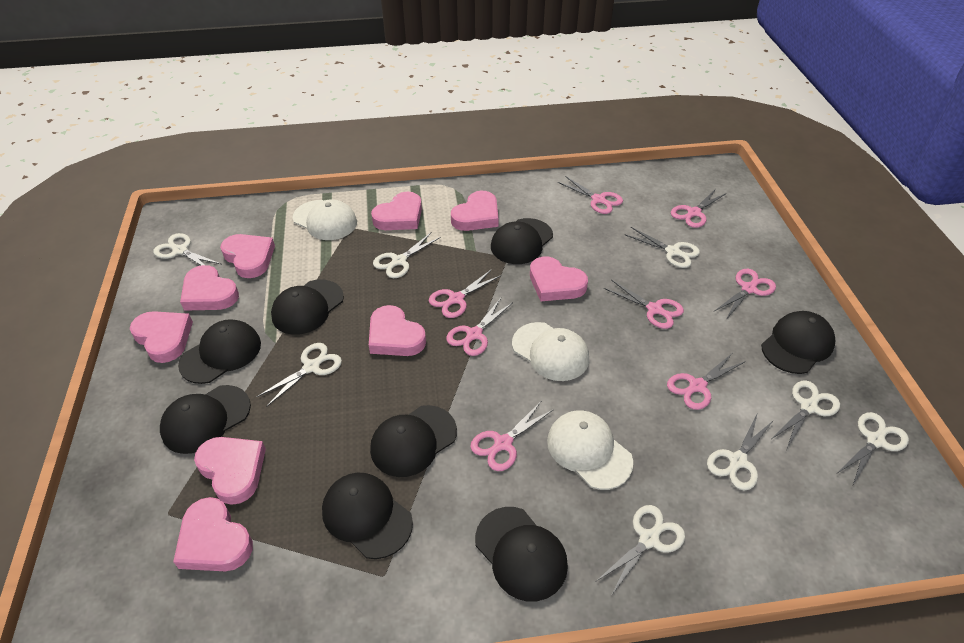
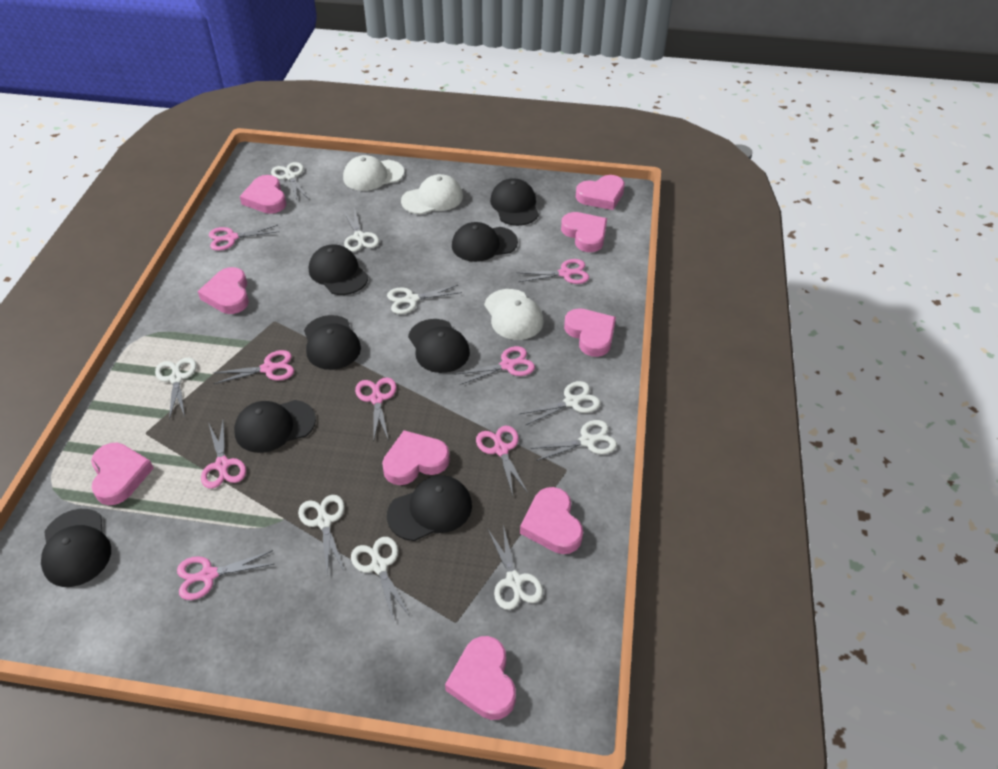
white scissors: 8 -> 9

